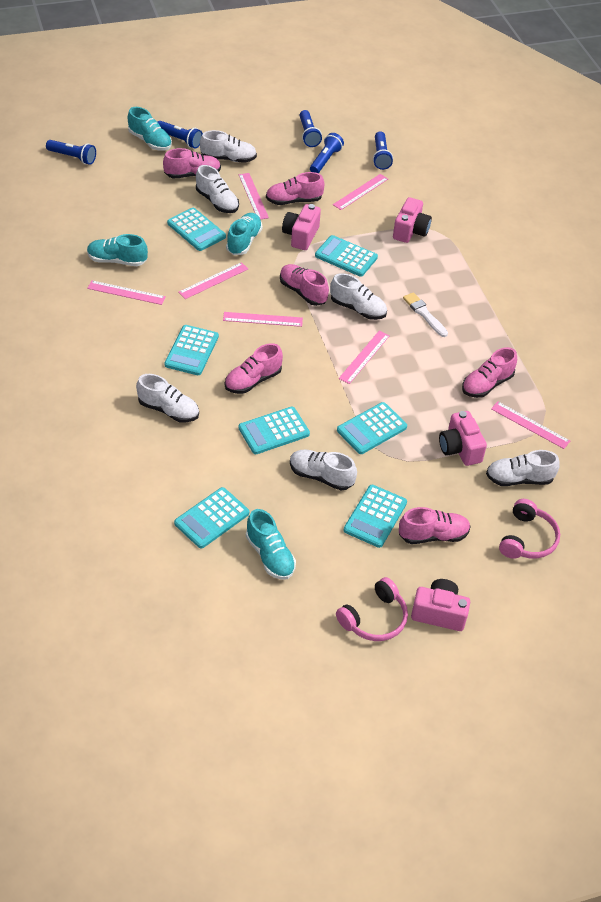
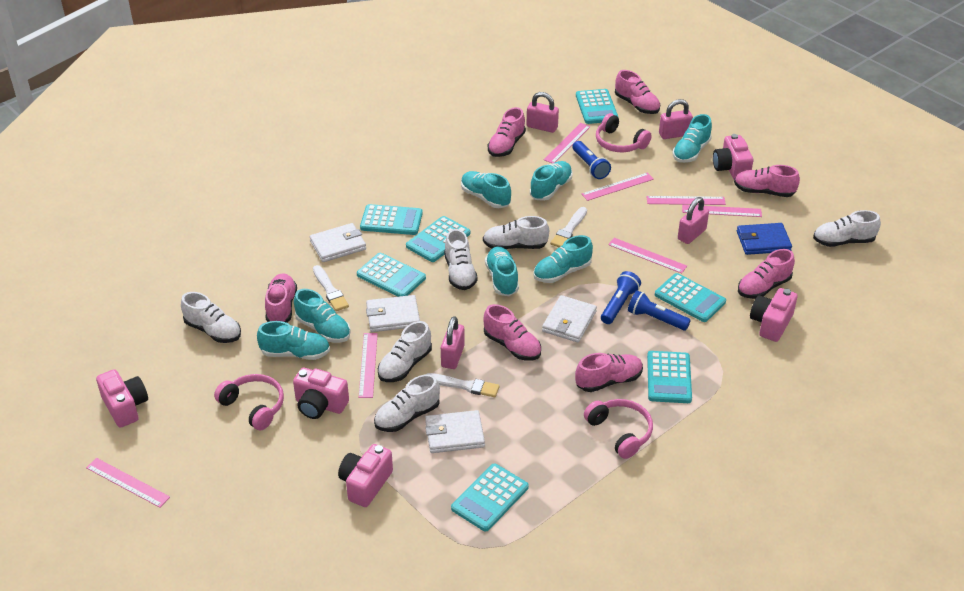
blue flashlight: 5 -> 3
blue wallet: 0 -> 1
pink camera: 4 -> 5
pink headphones: 2 -> 3
pink padlock: 0 -> 4
pink shoe: 6 -> 7
turquoise shoe: 4 -> 7
white brush: 1 -> 3
white wallet: 0 -> 4

